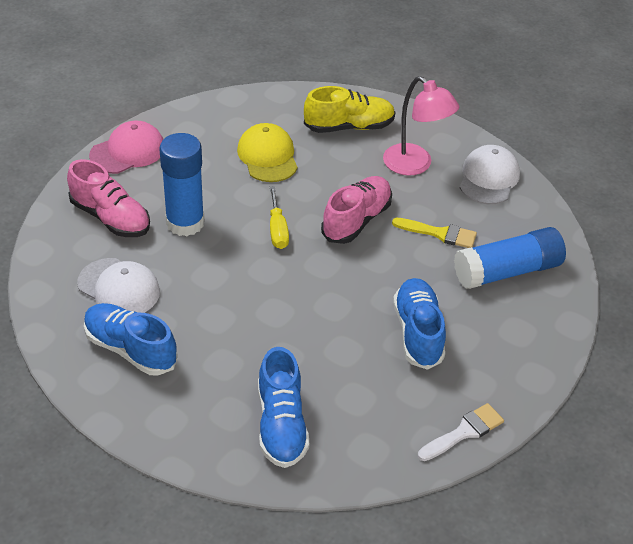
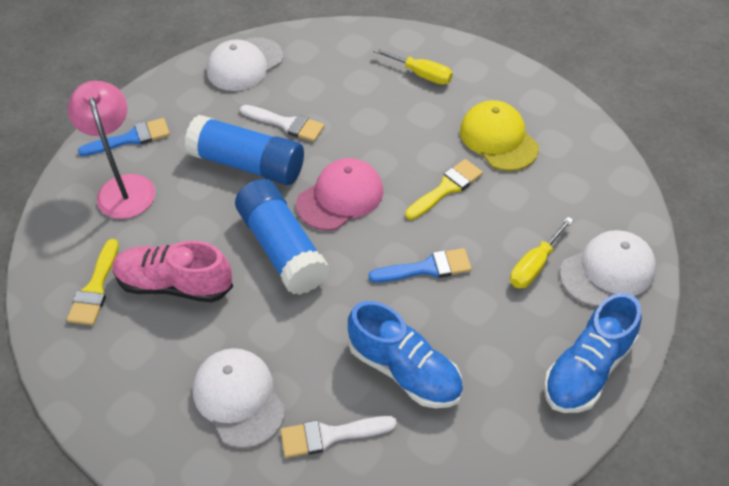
blue brush: 0 -> 2
blue shoe: 3 -> 2
pink shoe: 2 -> 1
white brush: 1 -> 2
white cap: 2 -> 3
yellow brush: 1 -> 2
yellow screwdriver: 1 -> 2
yellow shoe: 1 -> 0

